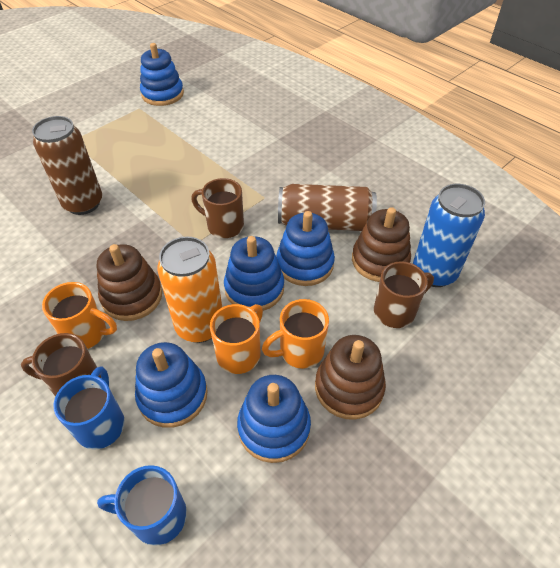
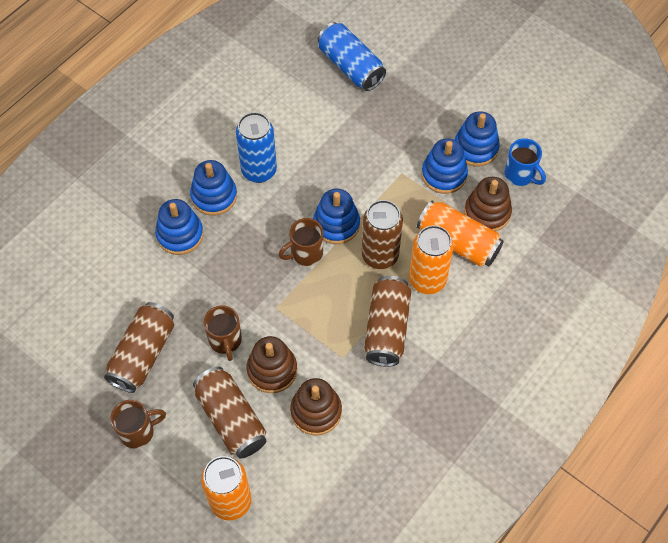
blue can: 1 -> 2
blue mug: 2 -> 1
brown can: 2 -> 4
orange can: 1 -> 3
orange mug: 3 -> 0

